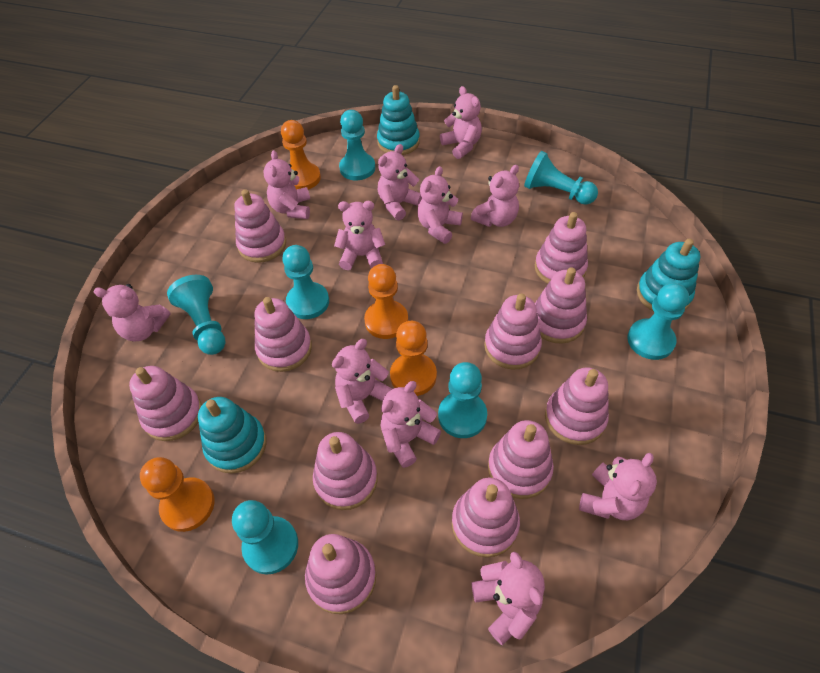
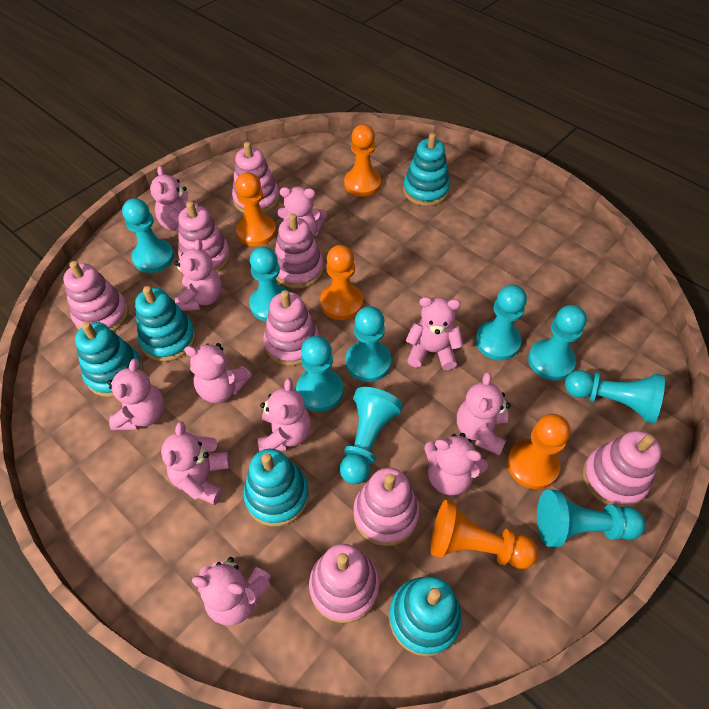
orange pawn: 4 -> 5
pink stacking toy: 11 -> 8
turquoise pawn: 7 -> 9
turquoise stacking toy: 3 -> 5

